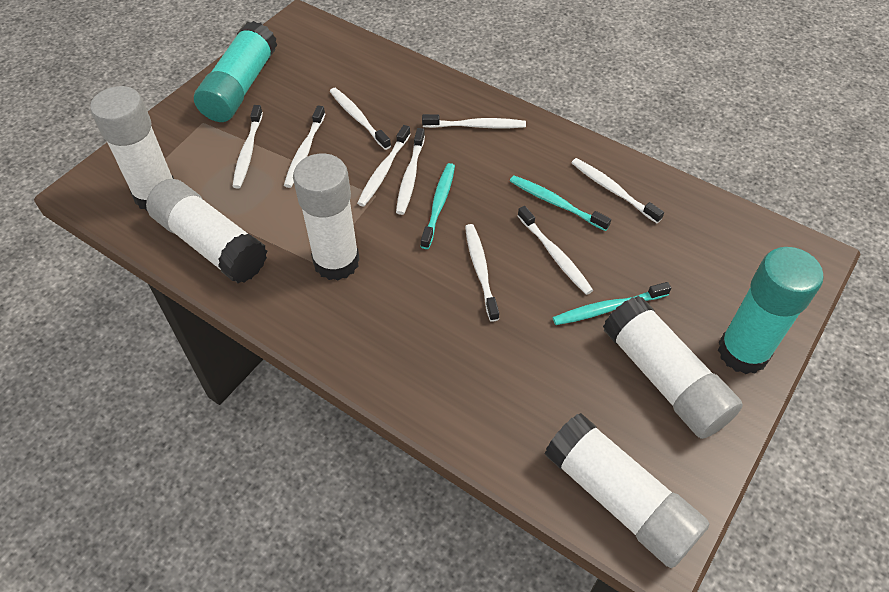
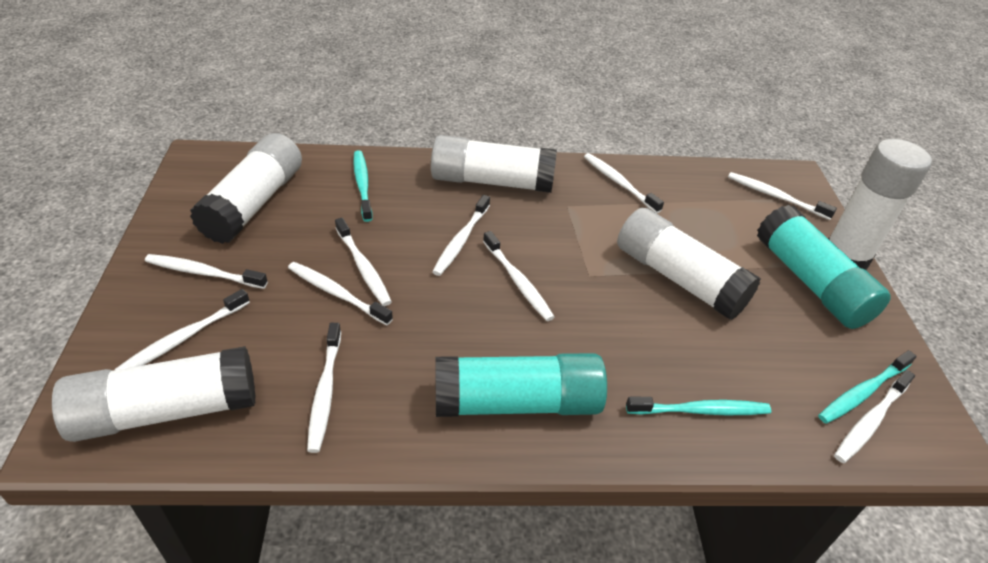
white toothbrush: 9 -> 10

